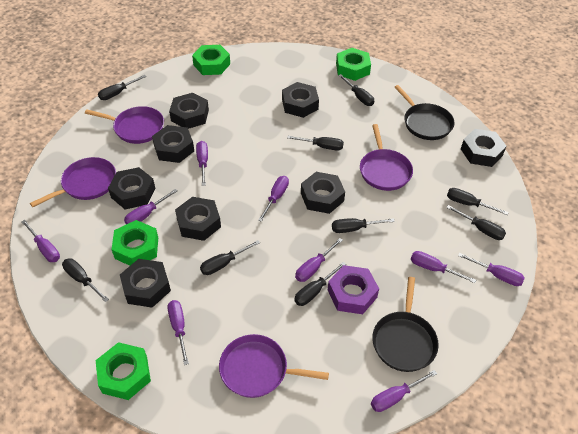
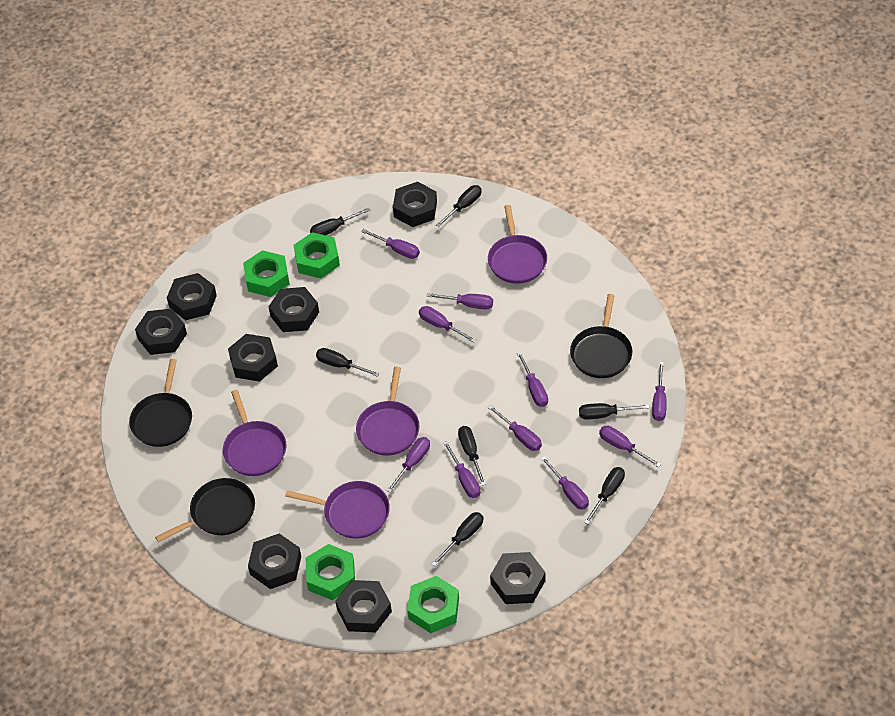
black pan: 2 -> 3
black screwdriver: 9 -> 7
purple nut: 1 -> 0
purple screwdriver: 9 -> 10

